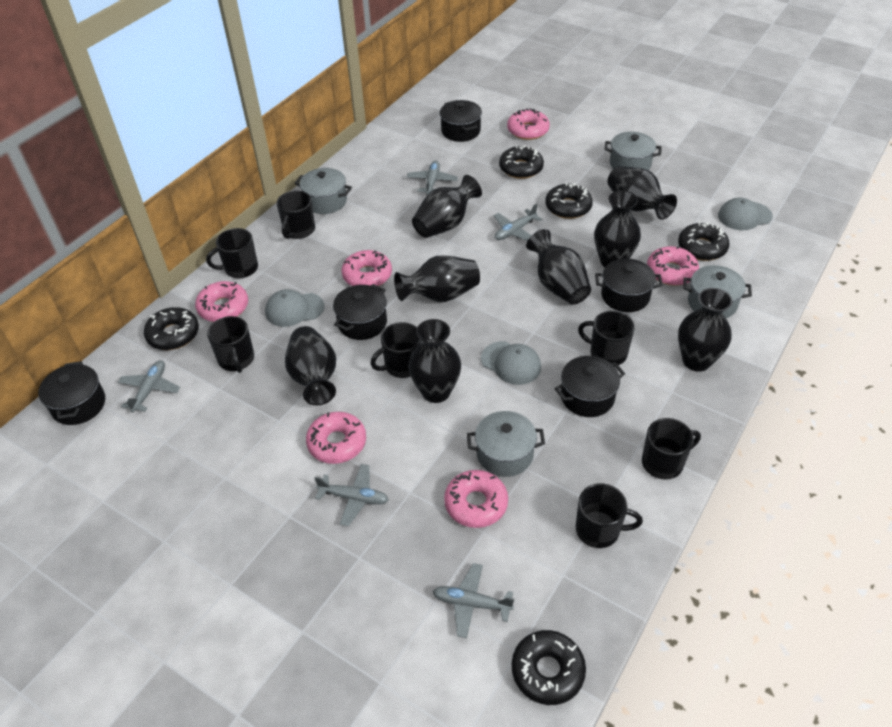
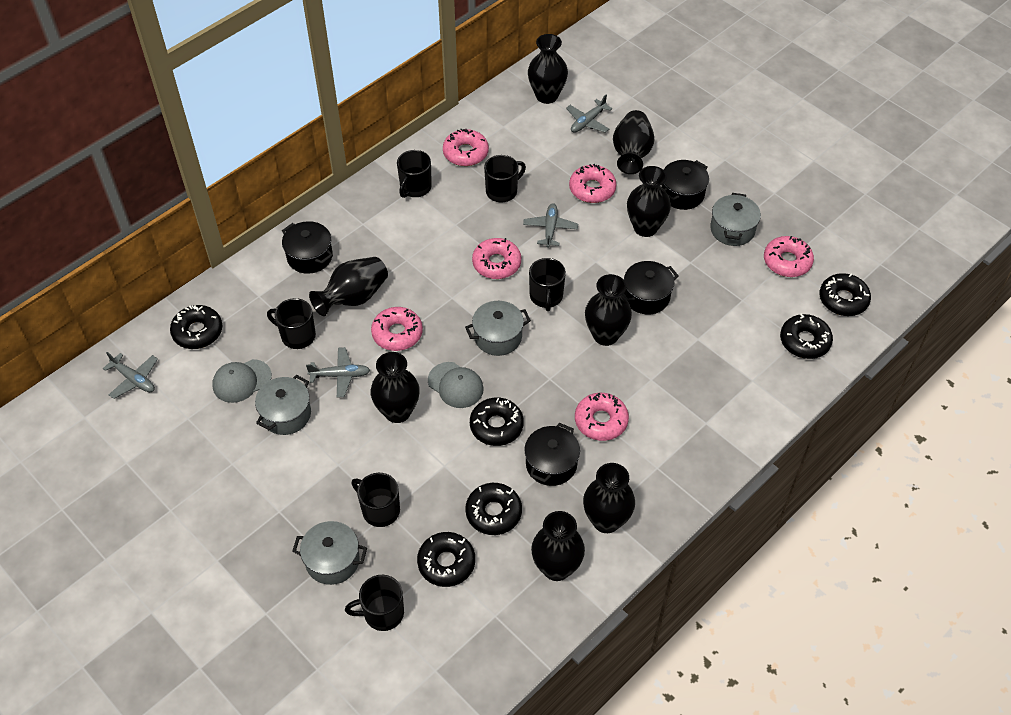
black donut: 5 -> 6
black mug: 7 -> 6
black pot: 5 -> 4
grey cap: 3 -> 2
grey plane: 5 -> 4

